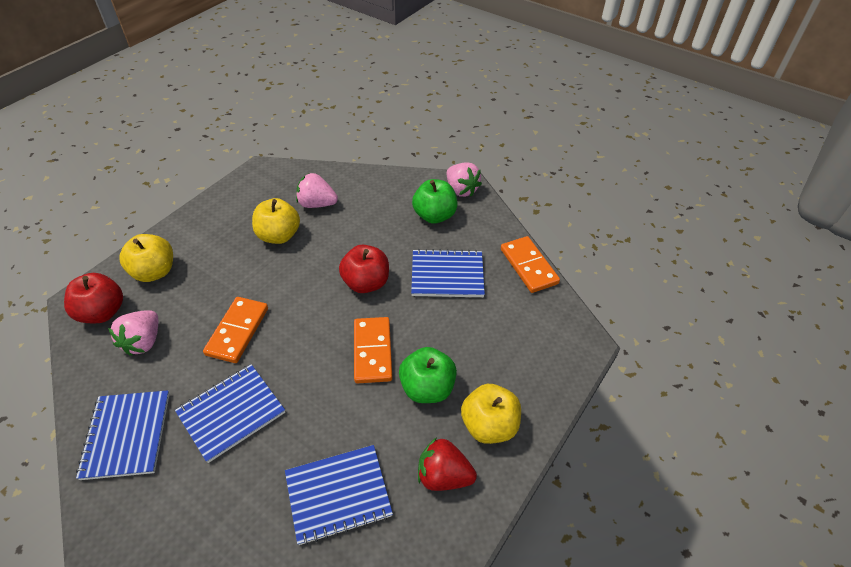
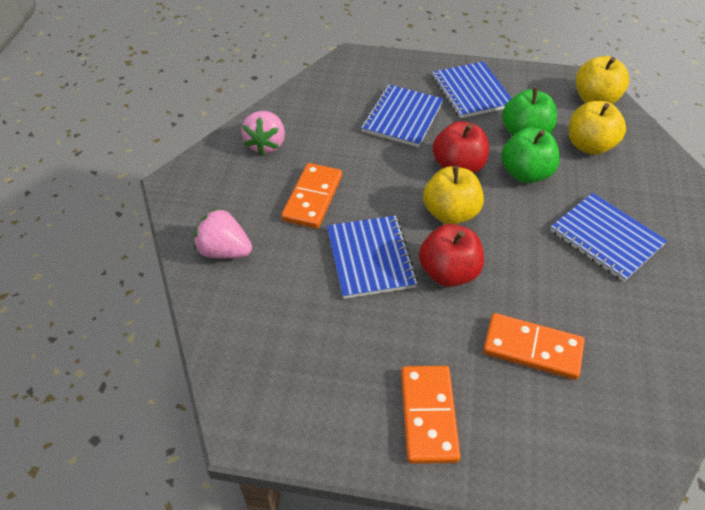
pink strawberry: 3 -> 2
red strawberry: 1 -> 0

